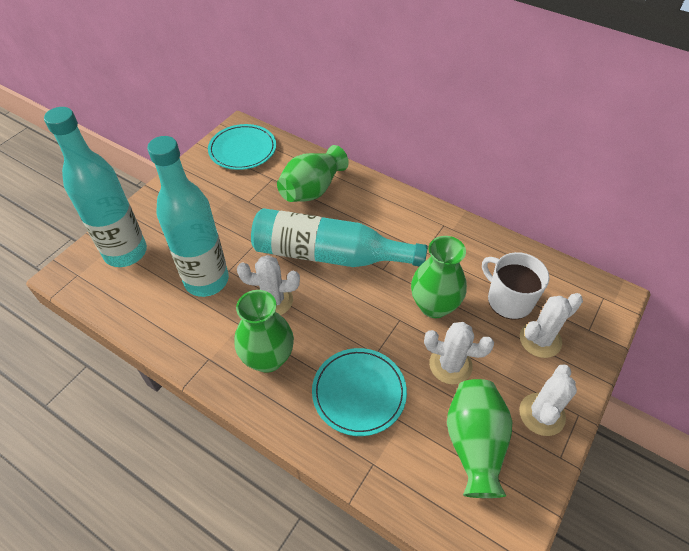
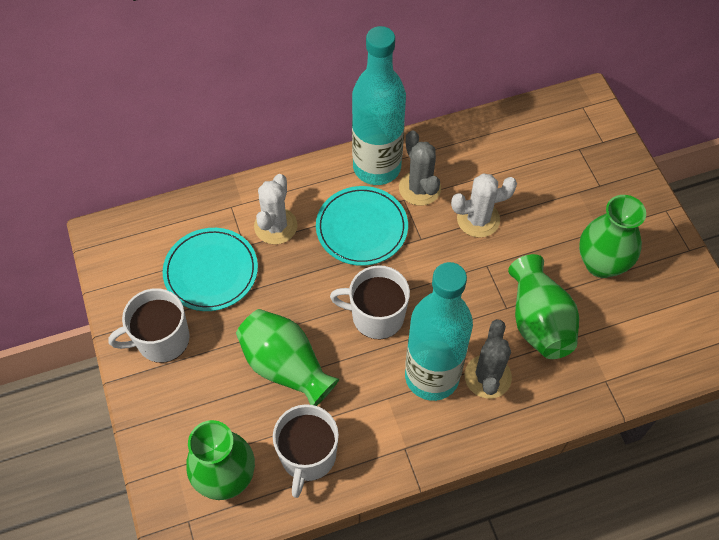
grey cactus: 0 -> 2
turquoise bottle: 3 -> 2
white cactus: 4 -> 2
white mug: 1 -> 3

